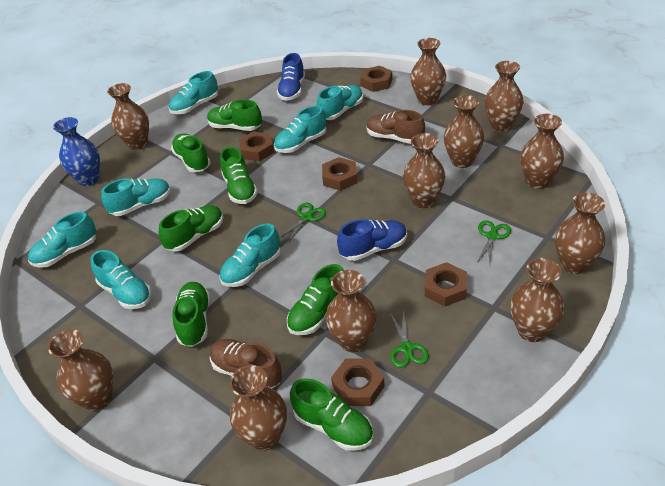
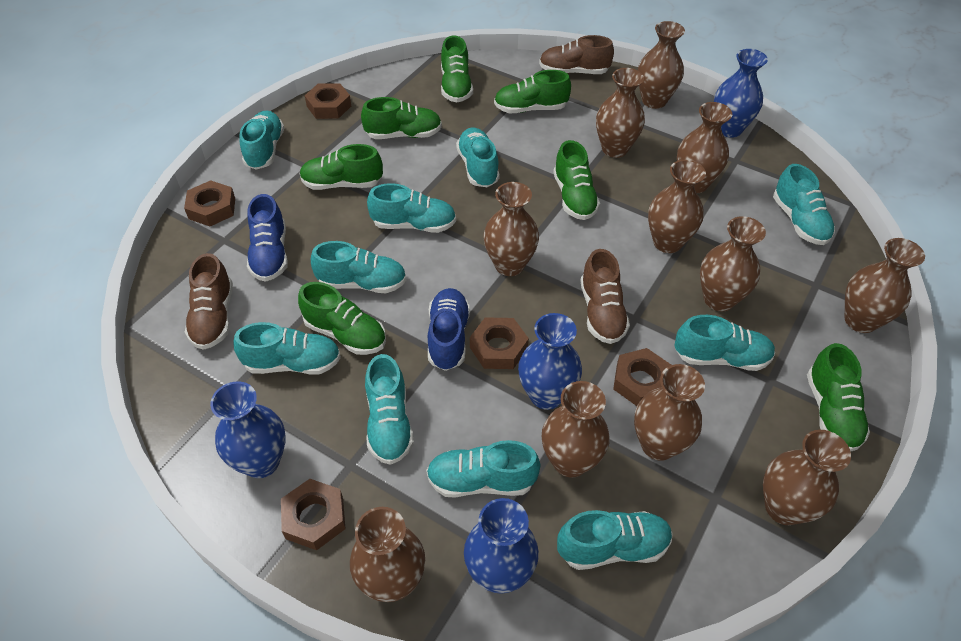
blue vase: 1 -> 4
brown shoe: 2 -> 3
green scissors: 3 -> 0
turquoise shoe: 7 -> 10

